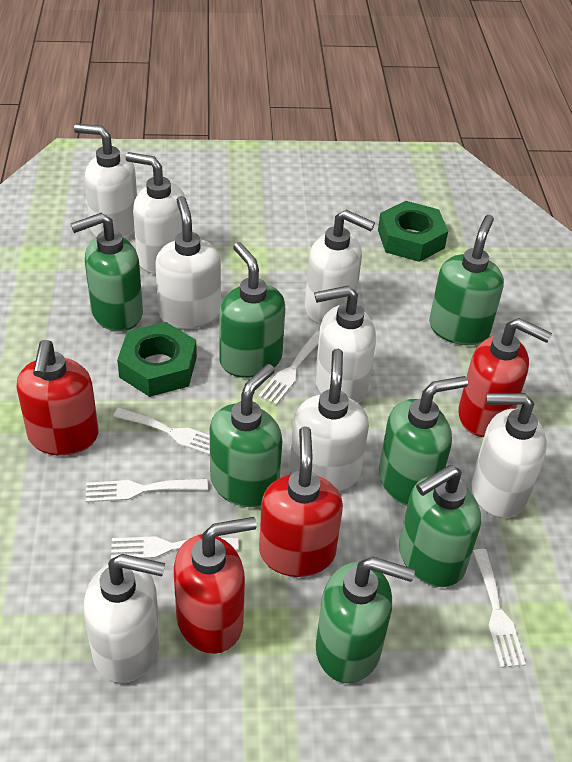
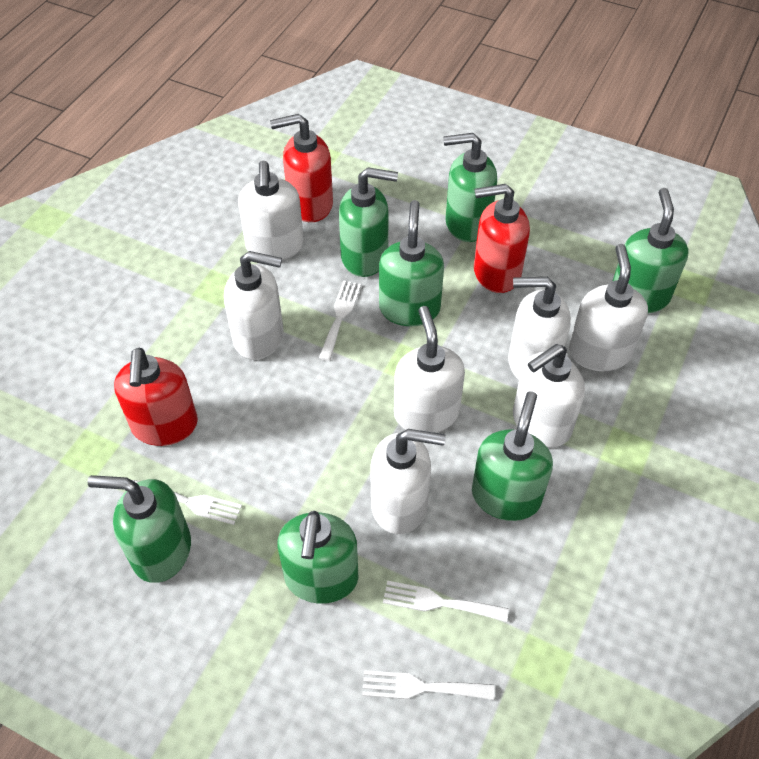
green nut: 2 -> 0
red soap dispenser: 4 -> 3
white fork: 5 -> 4
white soap dispenser: 8 -> 7

